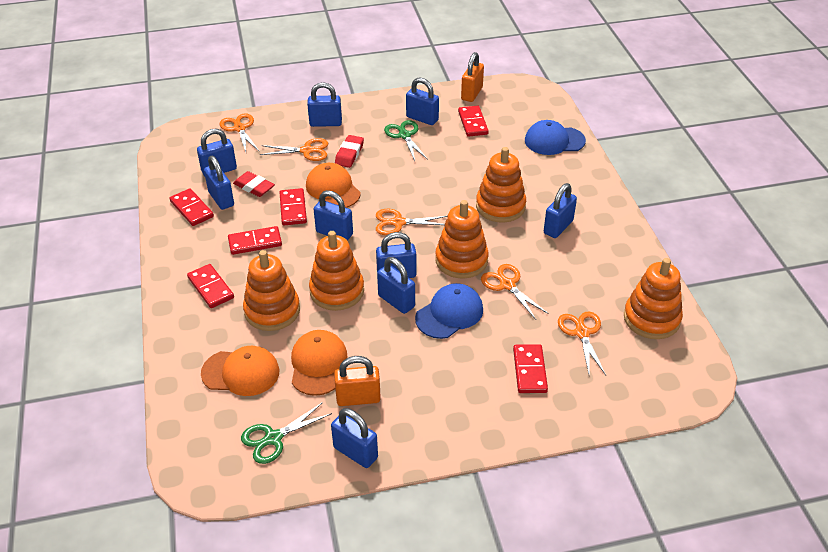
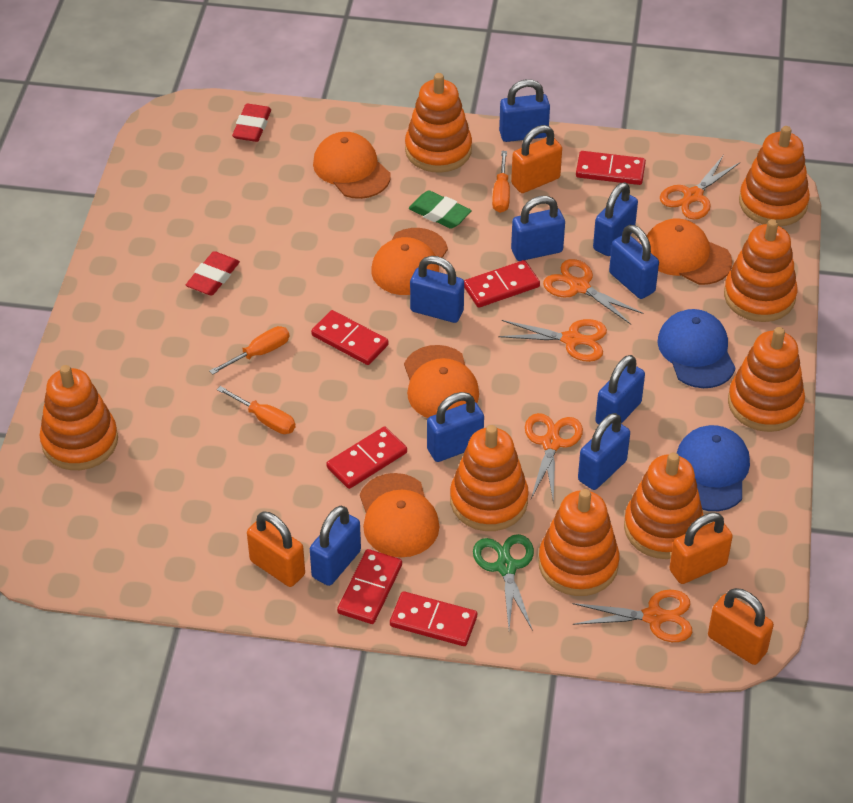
green eraser: 0 -> 1
green scissors: 2 -> 1
orange cap: 3 -> 5
orange padlock: 2 -> 4
orange screwdriver: 0 -> 3
orange stacking toy: 5 -> 8

